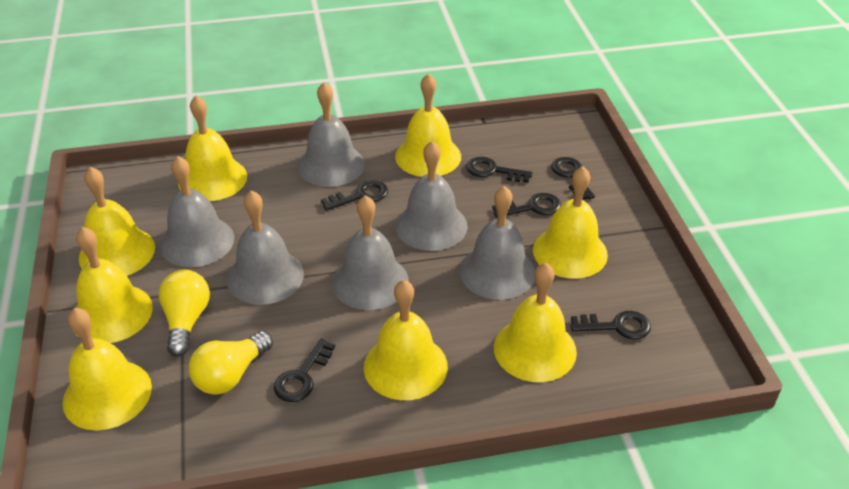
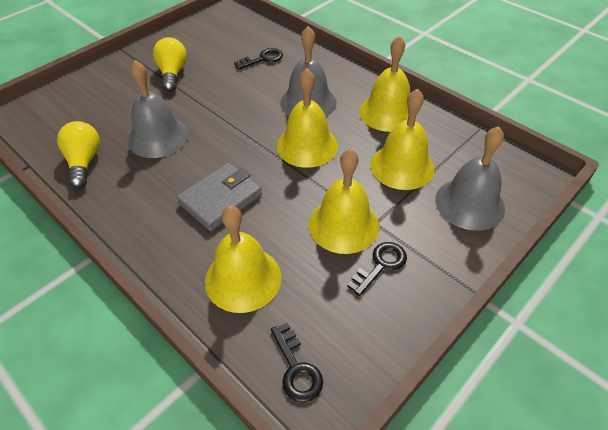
black key: 6 -> 3
grey bell: 6 -> 3
grey wallet: 0 -> 1
yellow bell: 8 -> 5

